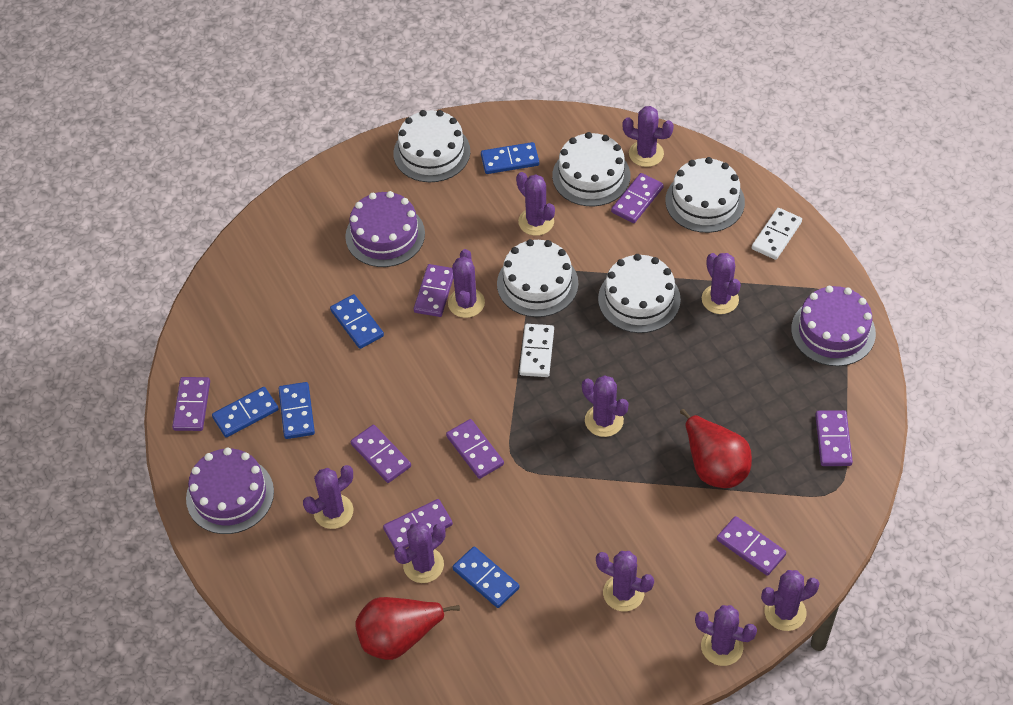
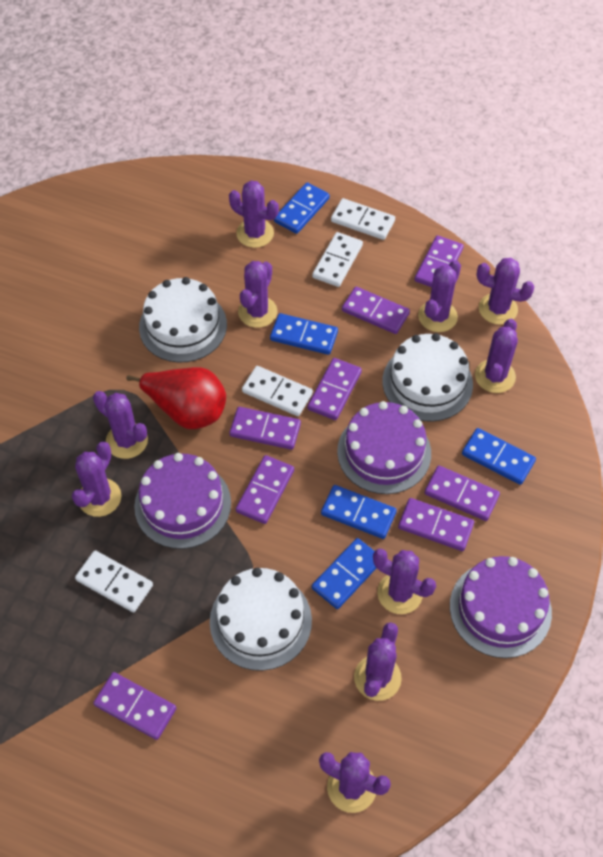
red pear: 2 -> 1
white cake: 5 -> 3
white domino: 2 -> 4

